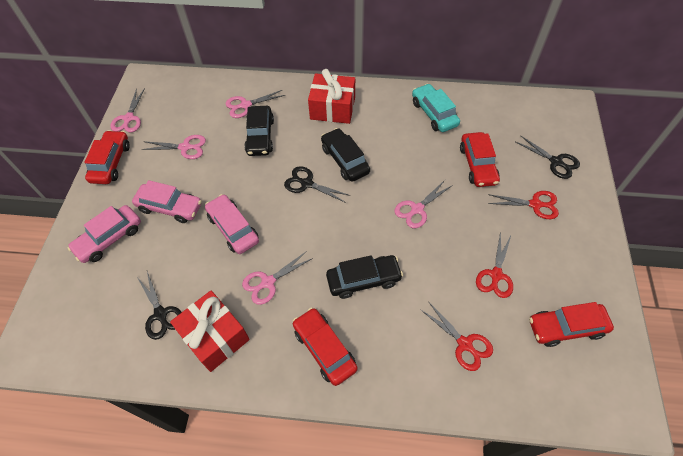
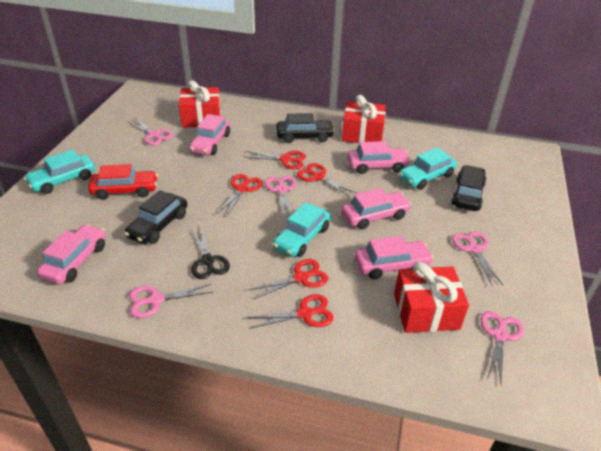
black scissors: 3 -> 1
pink car: 3 -> 5
red car: 4 -> 1
red gift: 2 -> 3
red scissors: 3 -> 5
turquoise car: 1 -> 3

